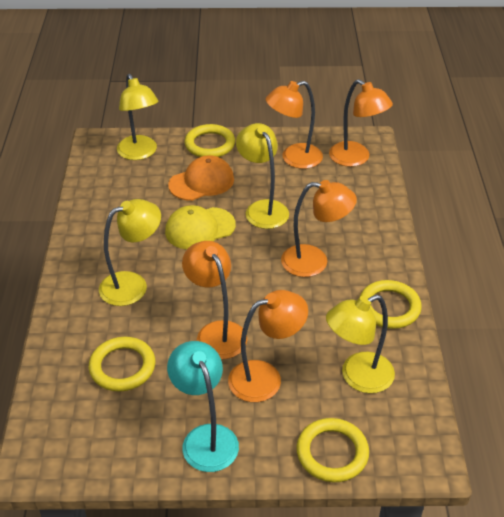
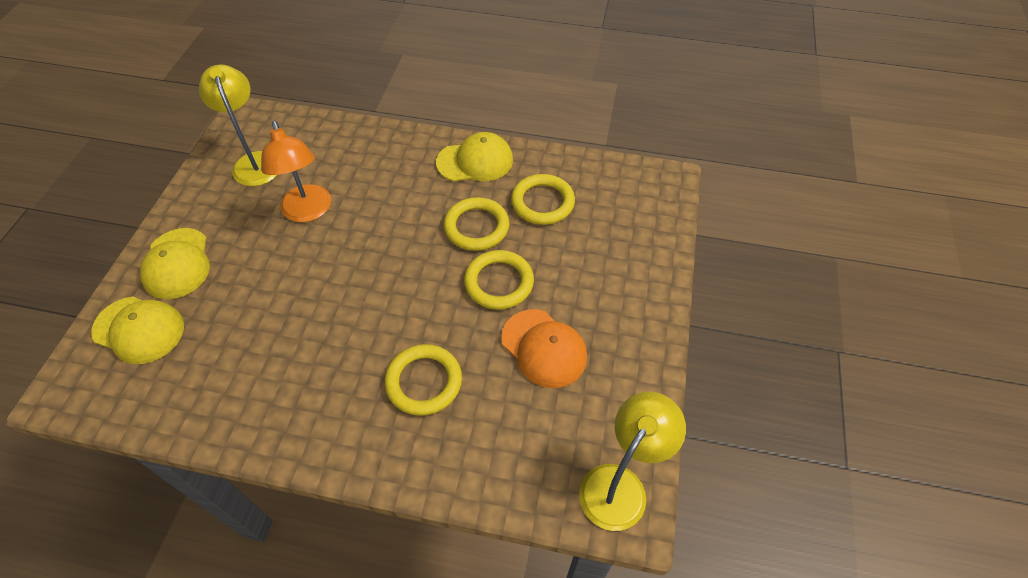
orange lamp: 5 -> 1
turquoise lamp: 1 -> 0
yellow cap: 1 -> 3
yellow lamp: 4 -> 2

